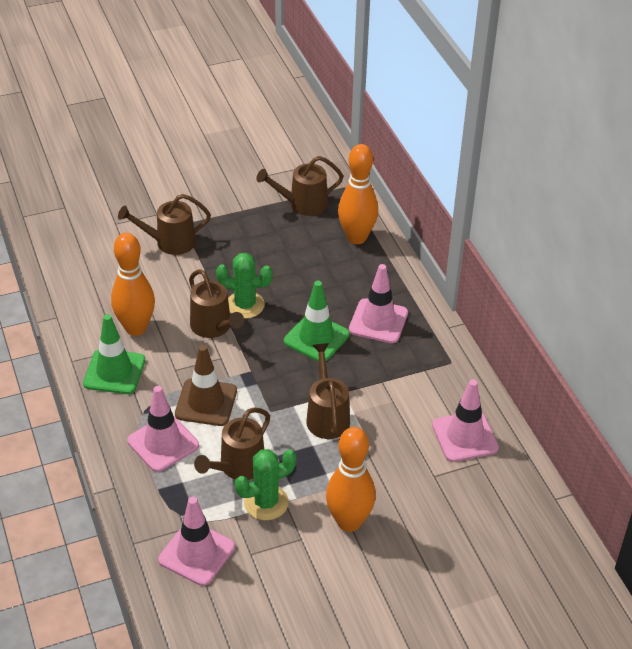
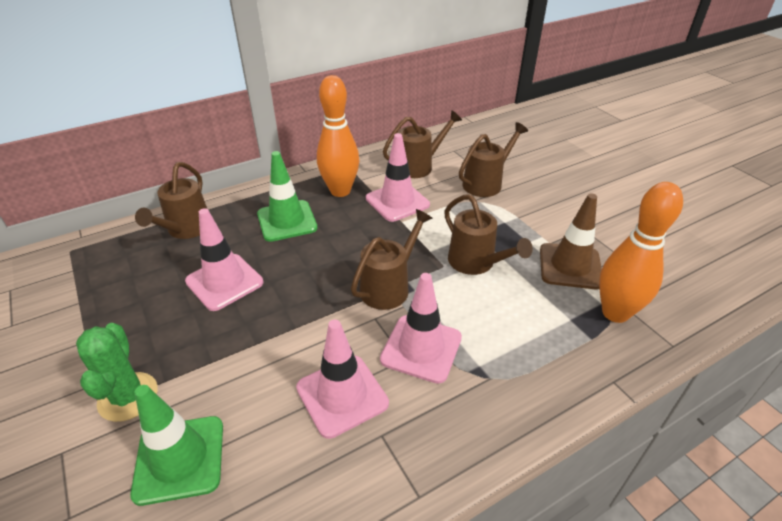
green cactus: 2 -> 1
orange bowling pin: 3 -> 2

